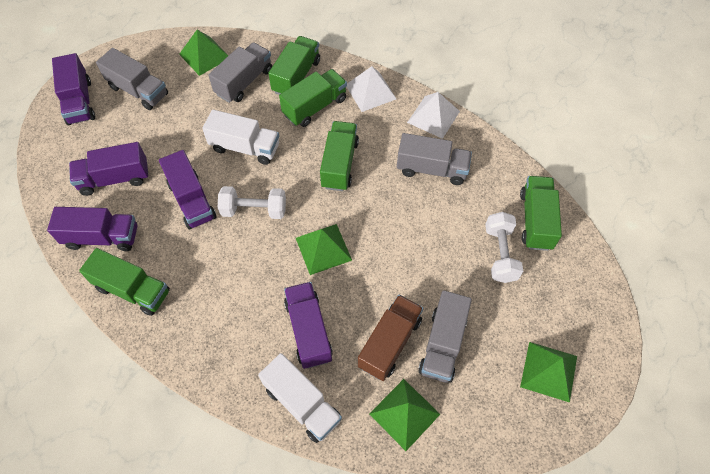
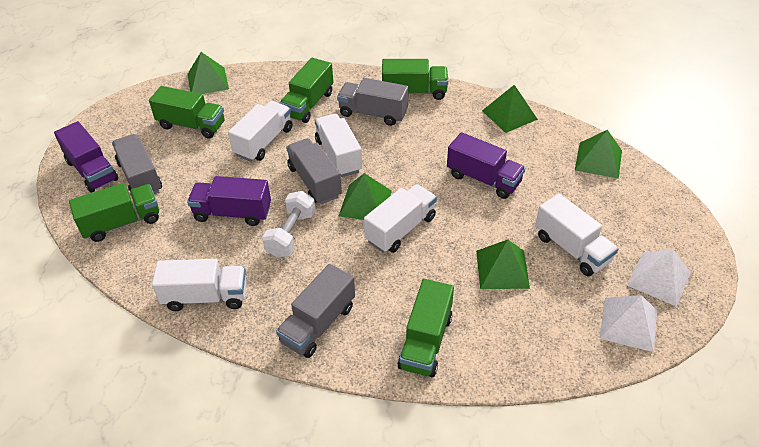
brown truck: 1 -> 0
green pyramid: 4 -> 5
purple truck: 5 -> 3
white dumbbell: 2 -> 1
white truck: 2 -> 5

